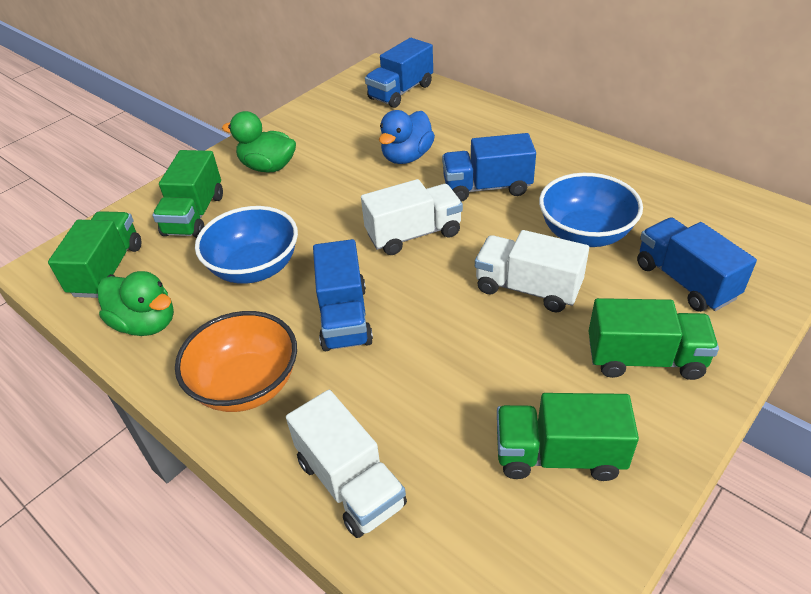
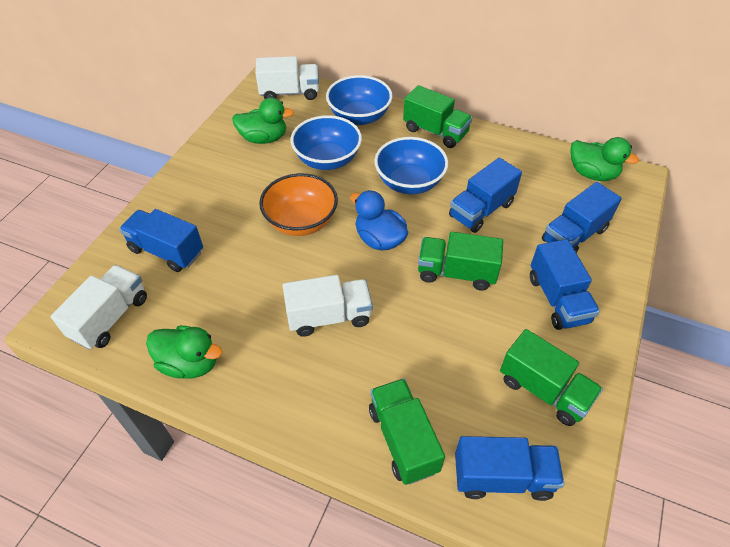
blue bowl: 2 -> 3
blue truck: 4 -> 5
green duck: 2 -> 3

